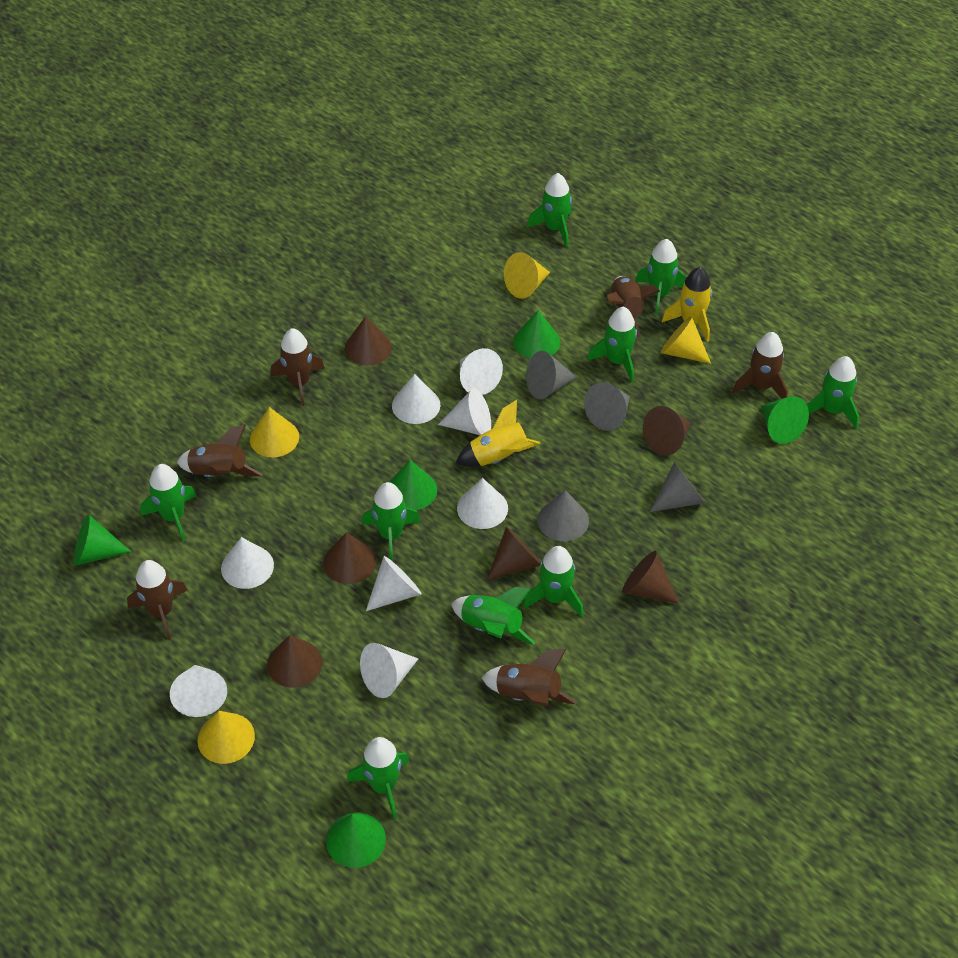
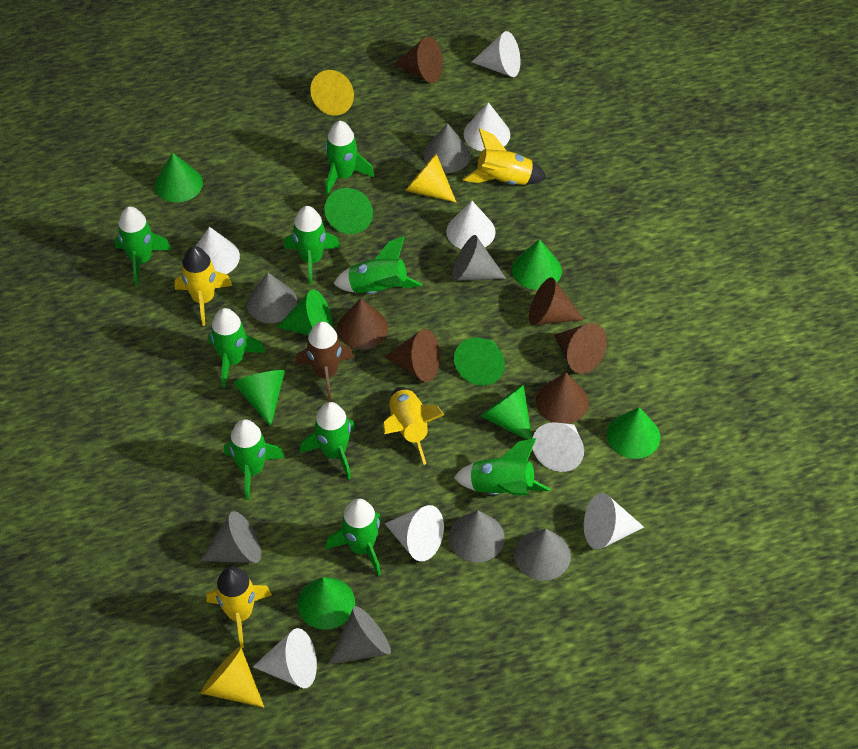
brown rocket: 6 -> 1
green cone: 5 -> 9
grey cone: 4 -> 7
yellow cone: 4 -> 3
yellow rocket: 2 -> 4

